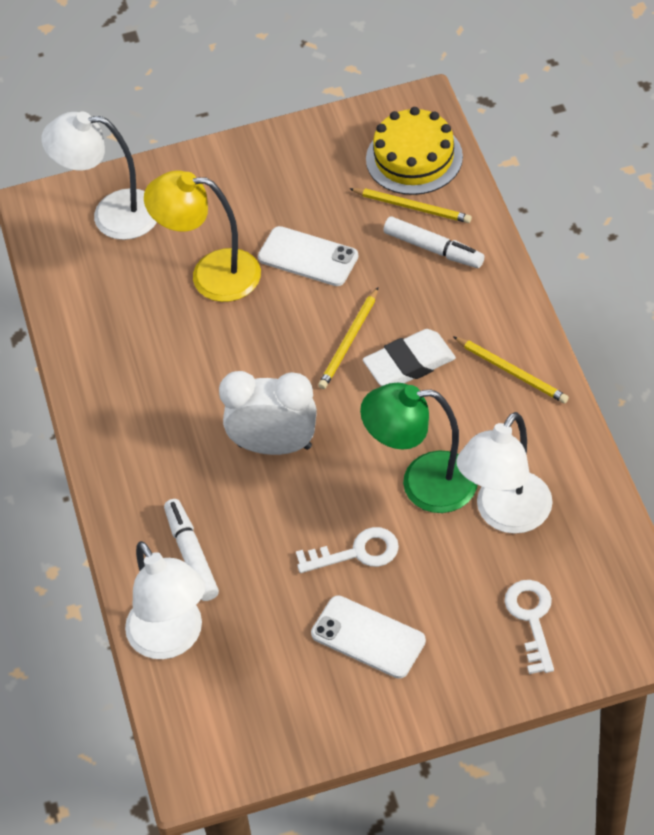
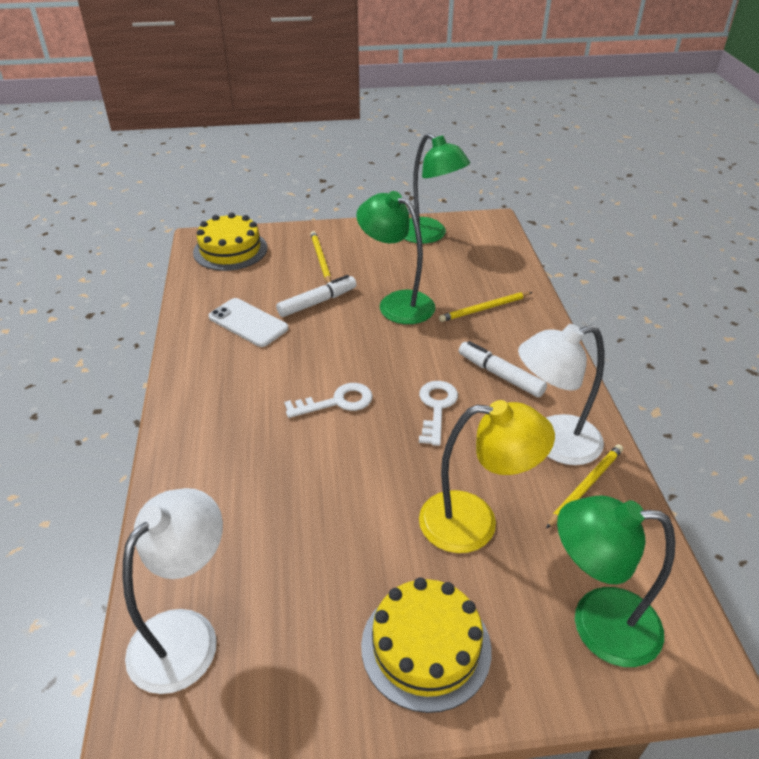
green lamp: 1 -> 3
white clock: 1 -> 0
white eraser: 1 -> 0
white lamp: 3 -> 2
white phone: 2 -> 1
yellow cake: 1 -> 2

